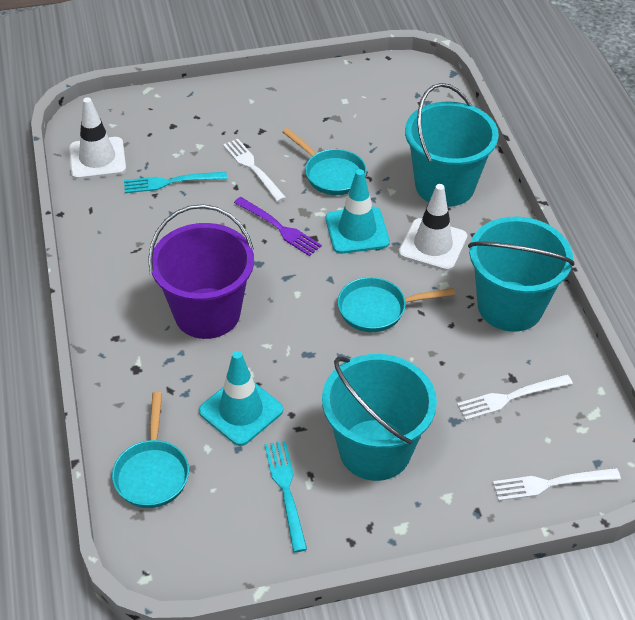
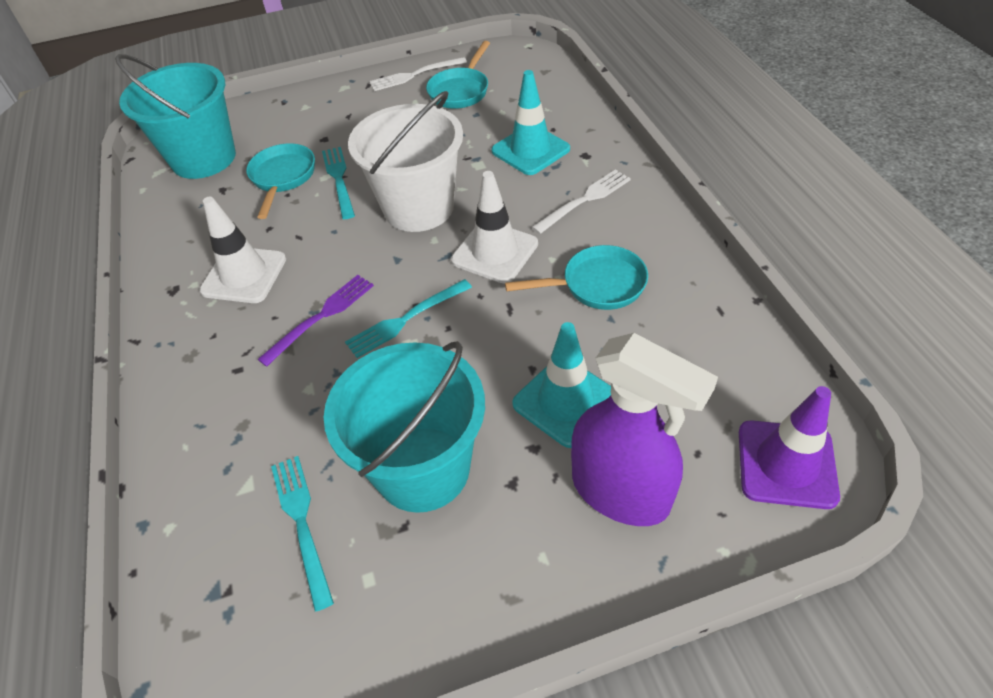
purple bucket: 1 -> 0
purple spray bottle: 0 -> 1
purple traffic cone: 0 -> 1
turquoise bucket: 3 -> 2
turquoise fork: 2 -> 3
white bucket: 0 -> 1
white fork: 3 -> 2

